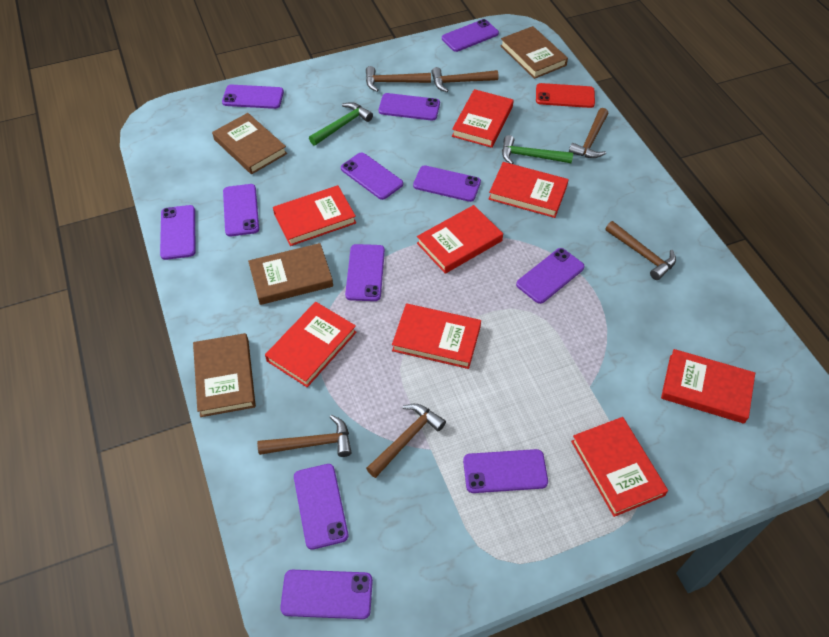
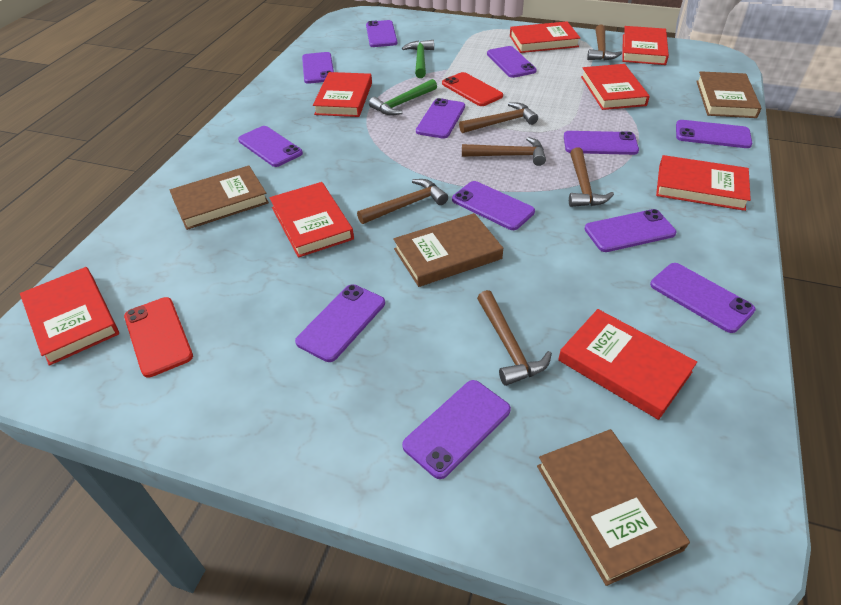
red phone: 1 -> 2

